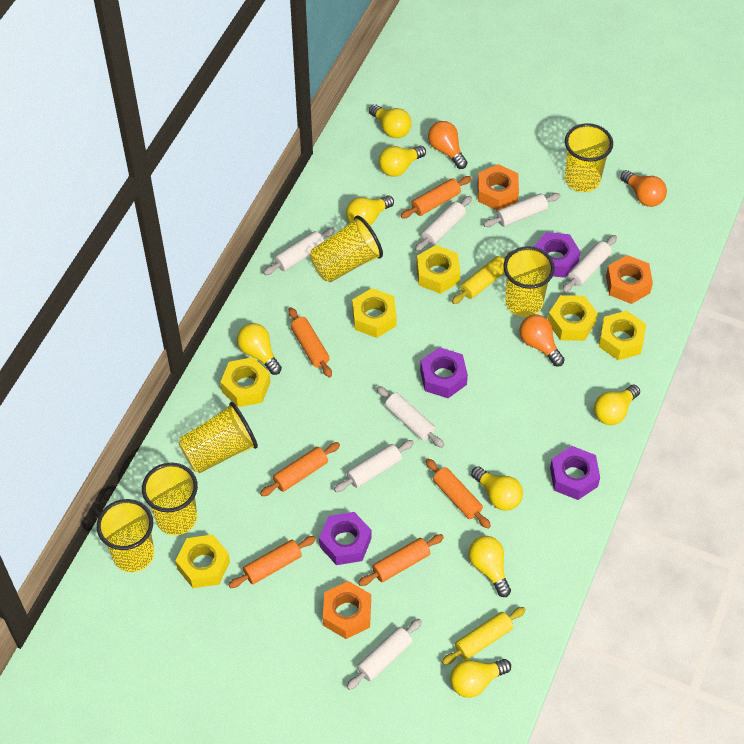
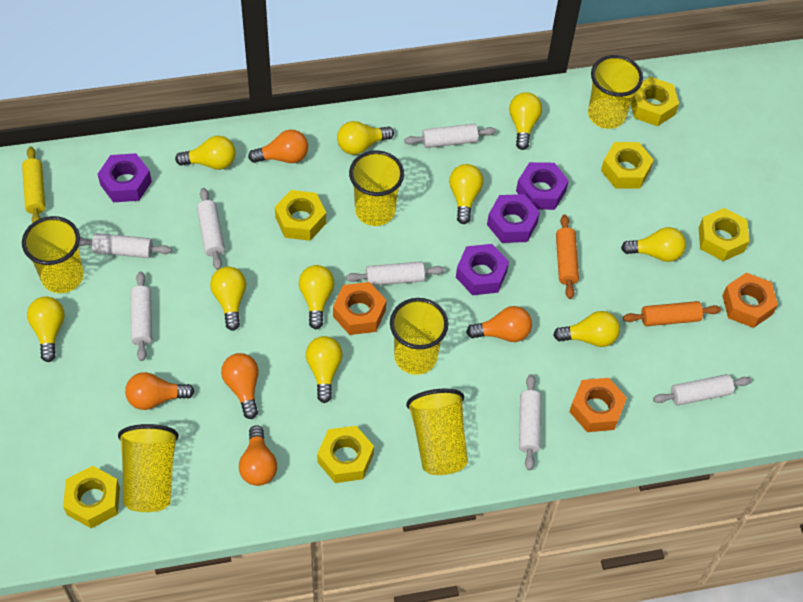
orange light bulb: 3 -> 5
orange rolling pin: 6 -> 2
yellow light bulb: 8 -> 10
yellow rolling pin: 2 -> 1

